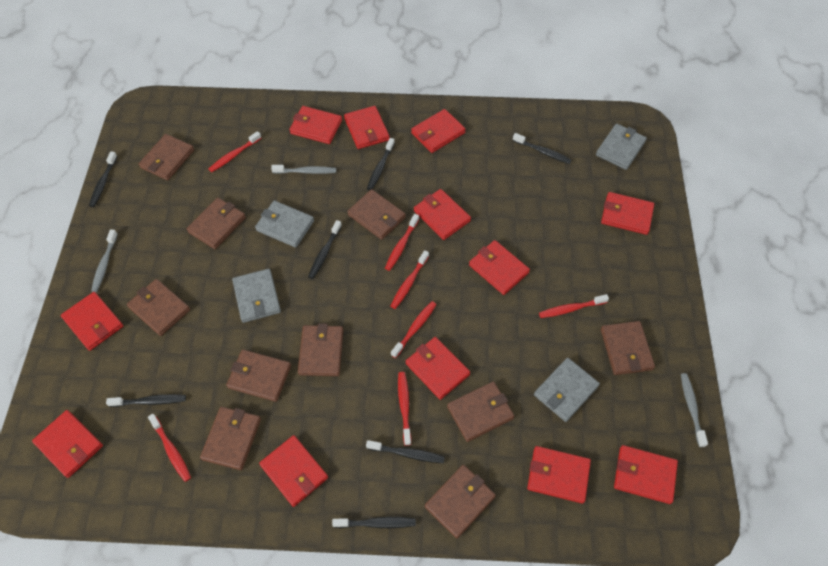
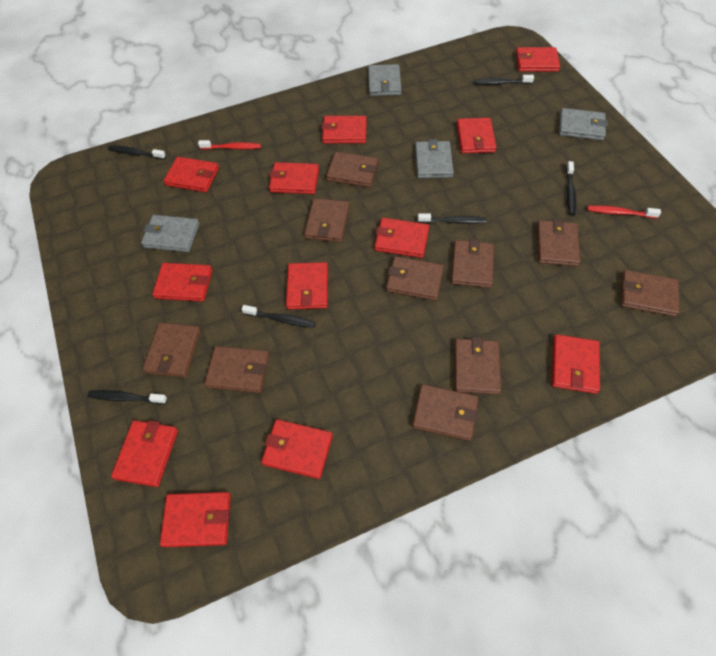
black toothbrush: 7 -> 6
grey toothbrush: 3 -> 0
red toothbrush: 7 -> 2

